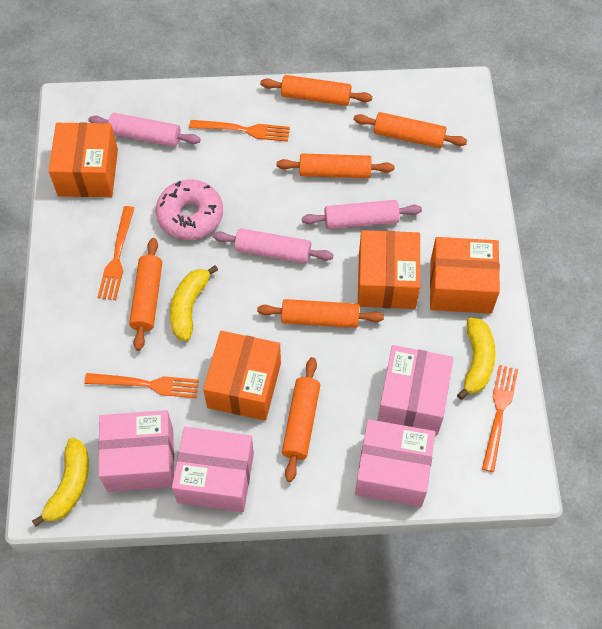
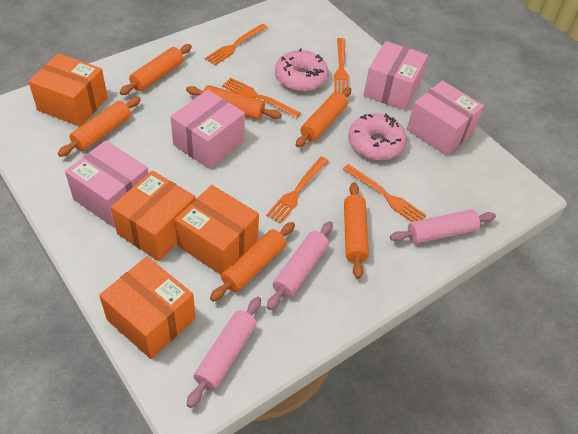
orange fork: 4 -> 5
pink donut: 1 -> 2
yellow banana: 3 -> 0

